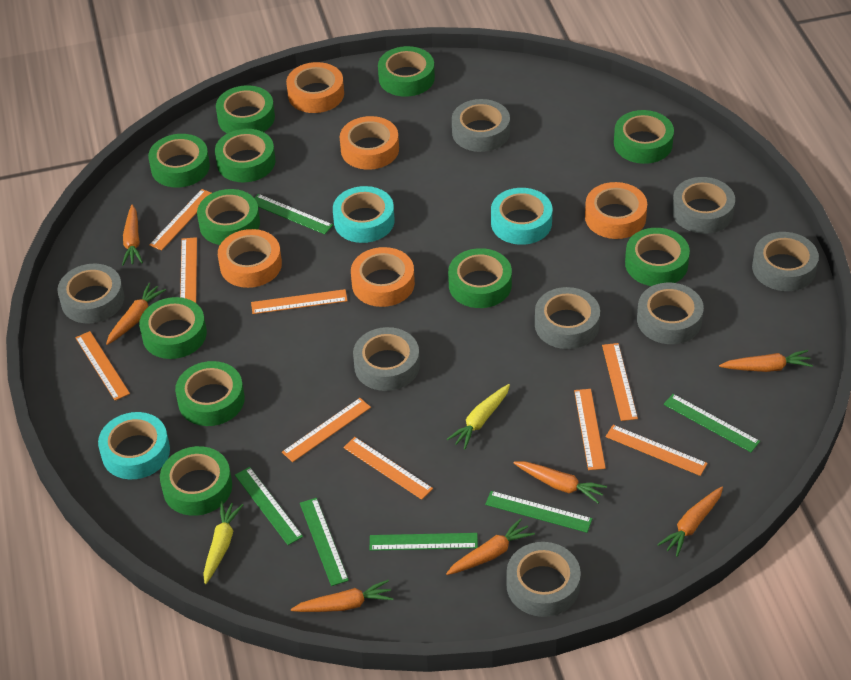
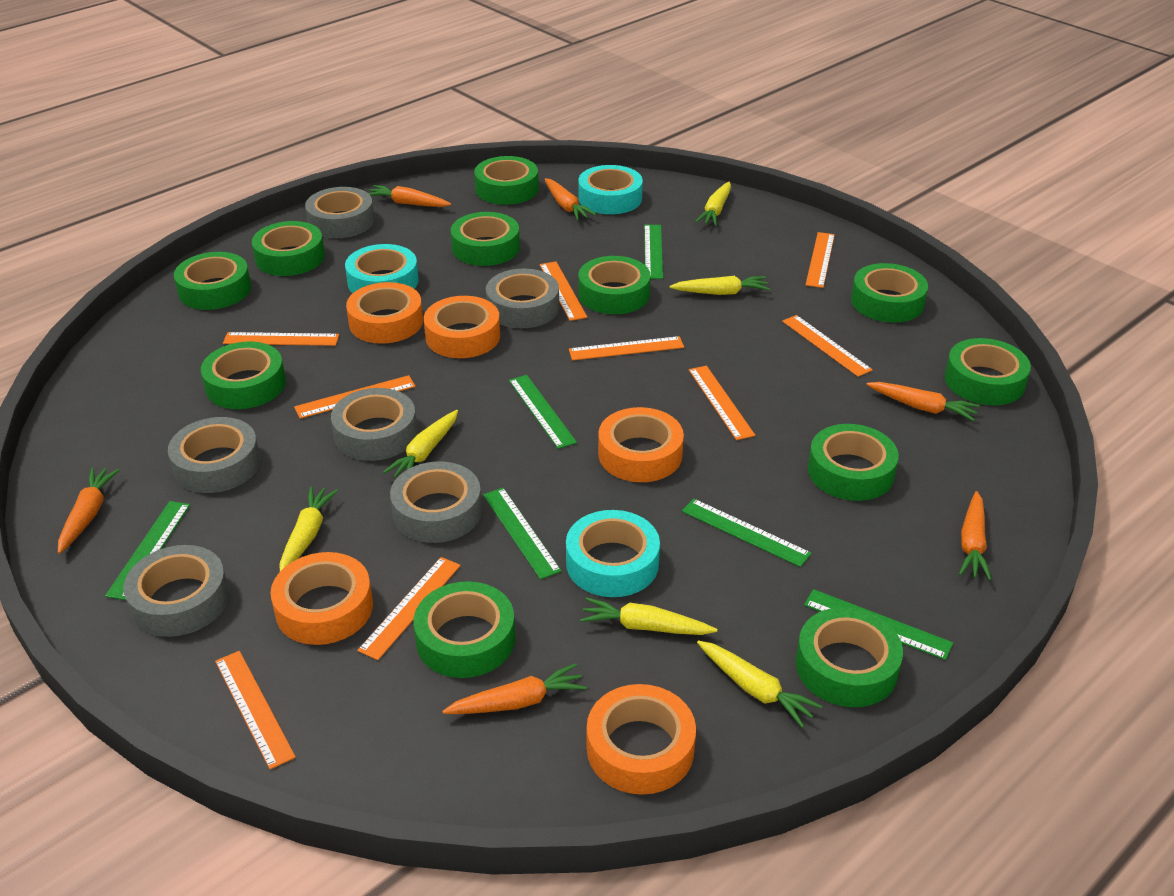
grey tape: 8 -> 6
orange carrot: 7 -> 6
yellow carrot: 2 -> 6

